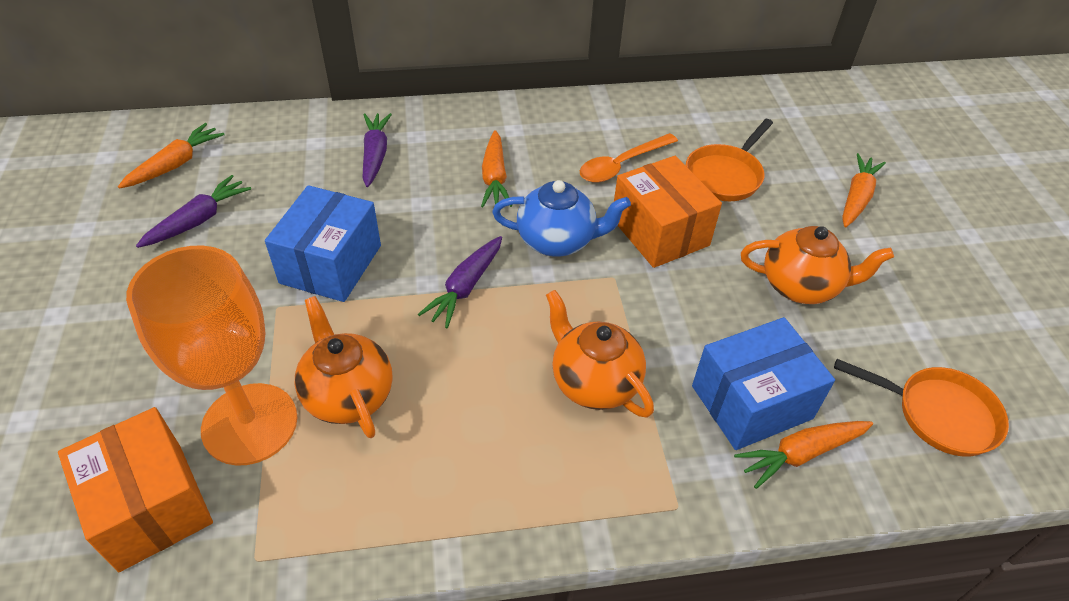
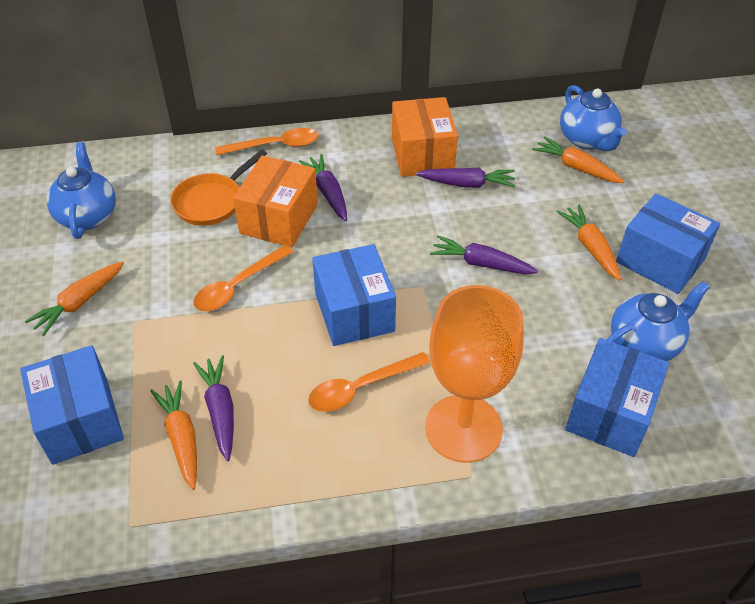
blue box: 2 -> 4
blue teapot: 1 -> 3
orange pan: 2 -> 1
orange spoon: 1 -> 3
orange teapot: 3 -> 0
purple carrot: 3 -> 4

